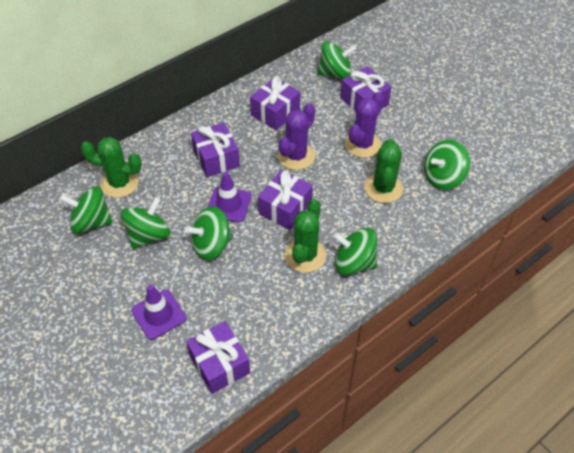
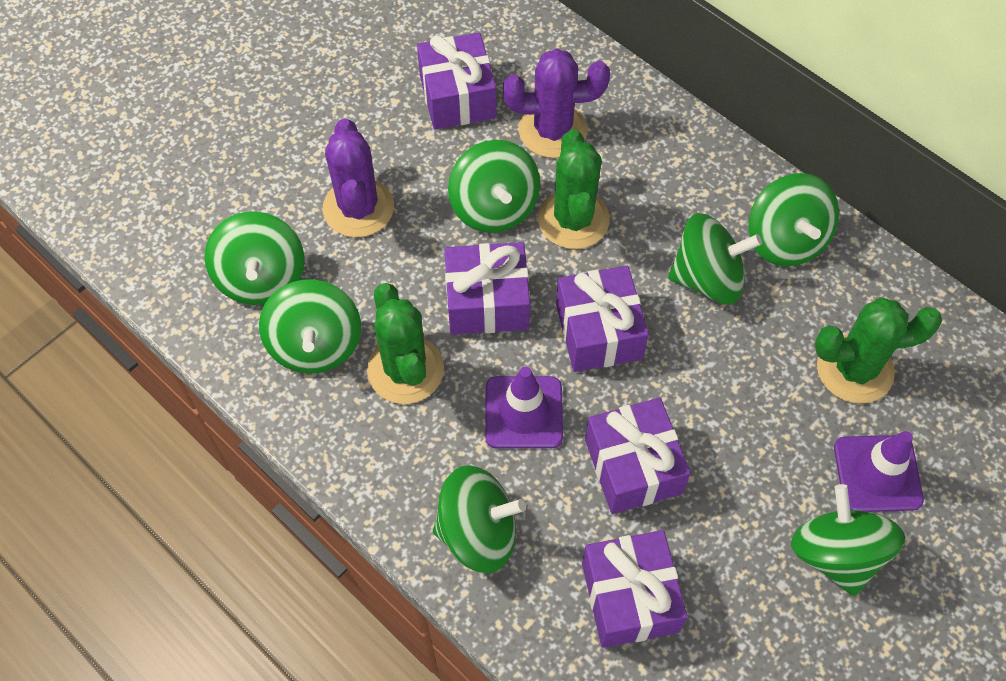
green spinning top: 6 -> 7

